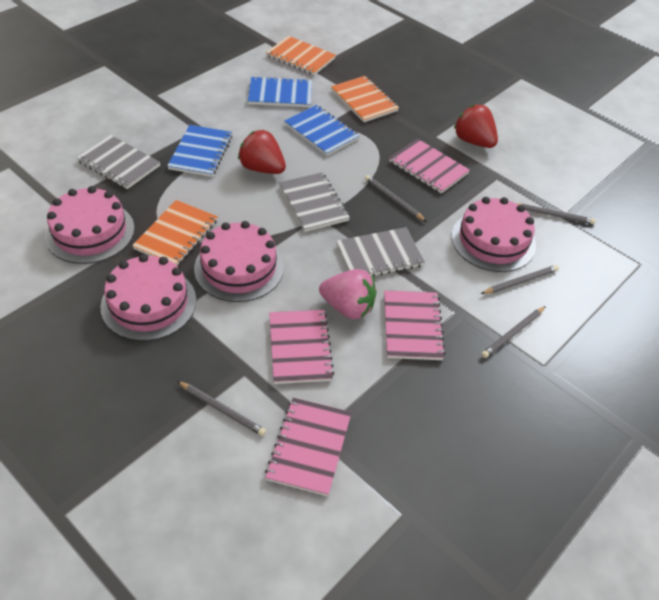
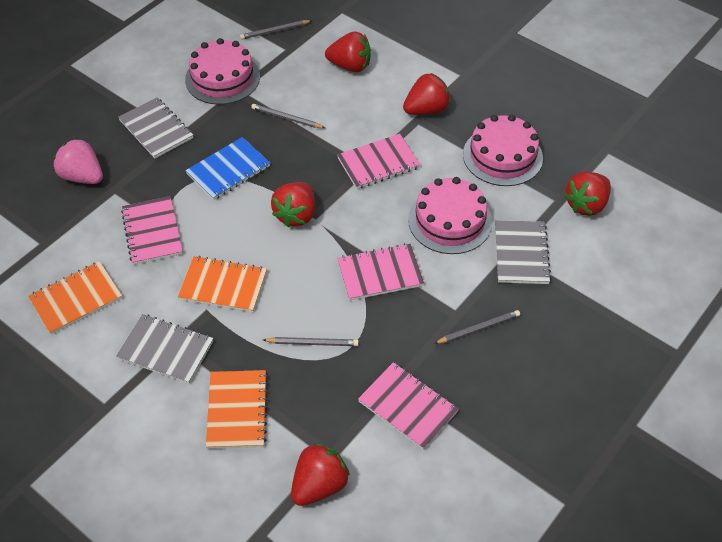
blue notebook: 3 -> 1
grey pencil: 5 -> 4
pink cake: 4 -> 3
red strawberry: 2 -> 5

